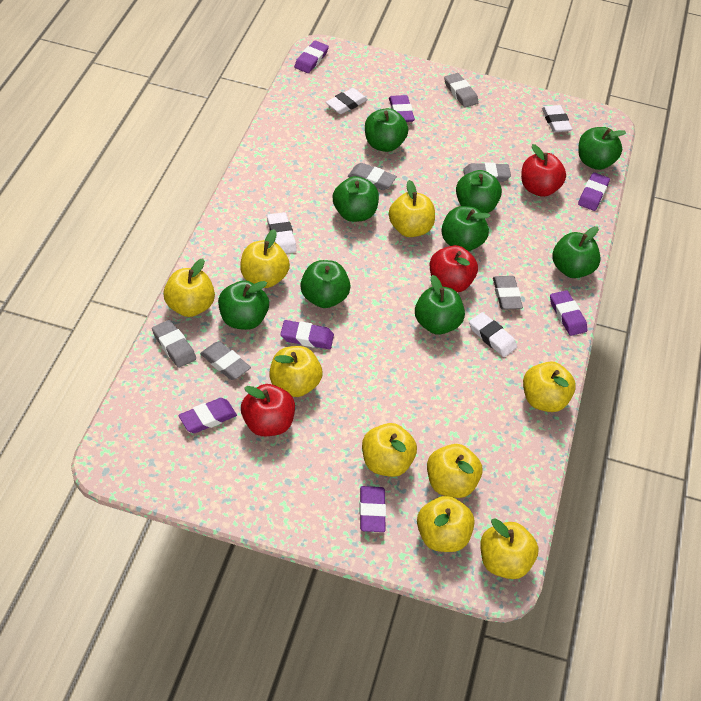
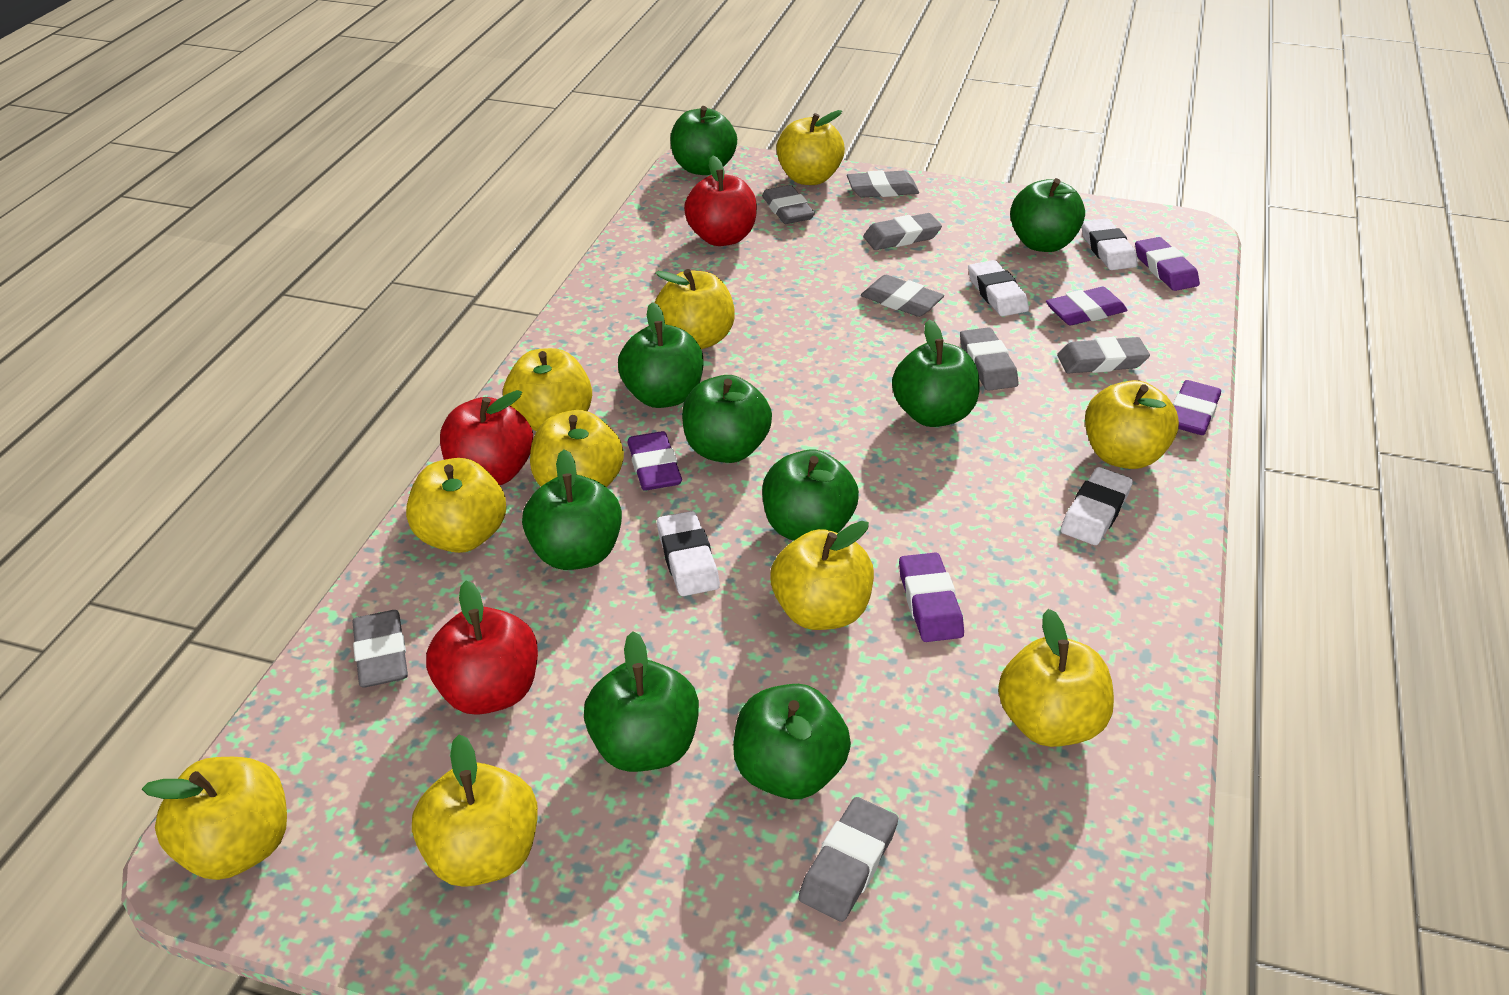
grey eraser: 6 -> 8
purple eraser: 7 -> 5
yellow apple: 9 -> 10

